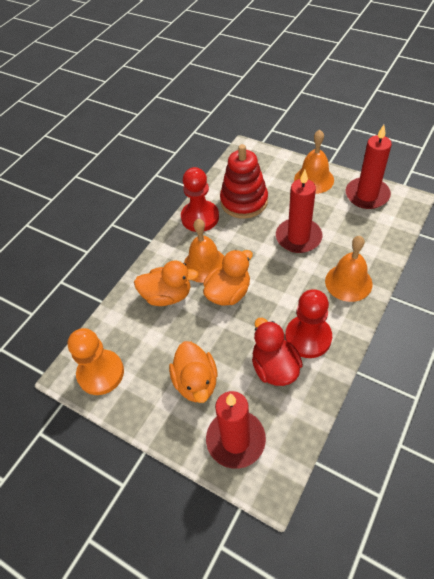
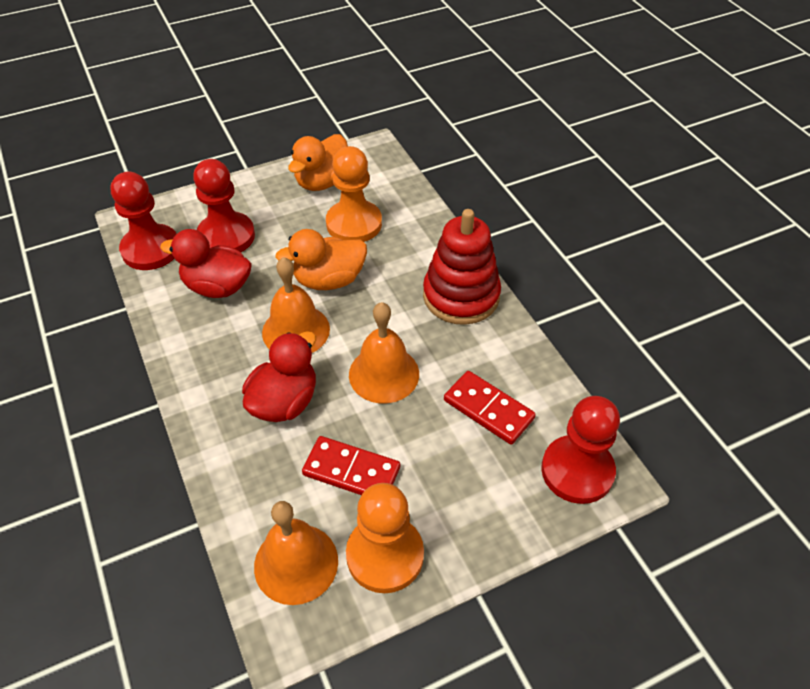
orange duck: 3 -> 2
orange pawn: 1 -> 2
red candle: 3 -> 0
red domino: 0 -> 2
red duck: 1 -> 2
red pawn: 2 -> 3

